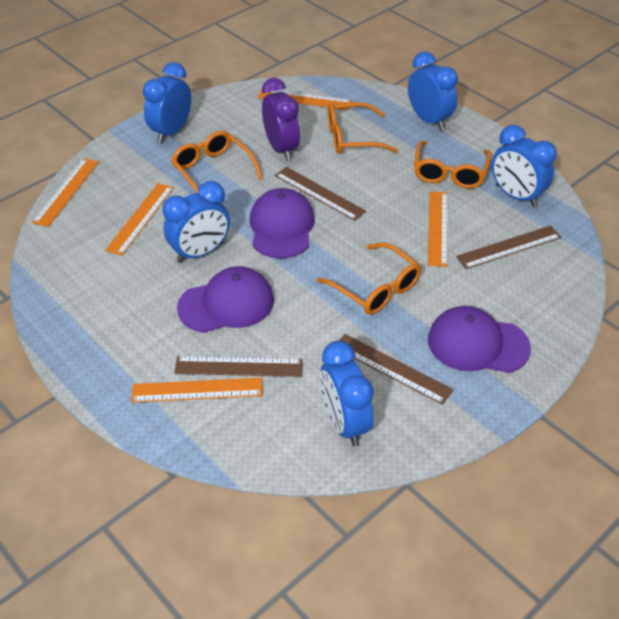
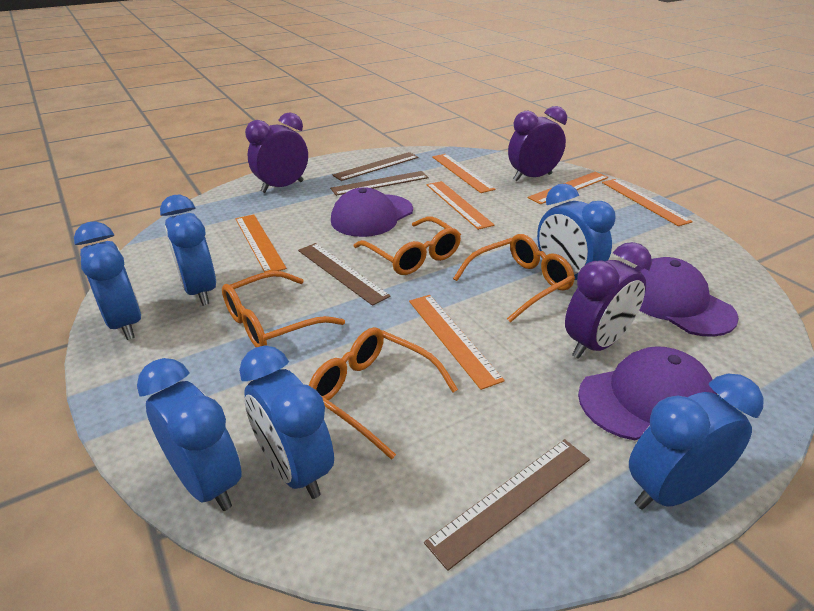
blue clock: 5 -> 6
orange ruler: 5 -> 6
purple clock: 1 -> 3

